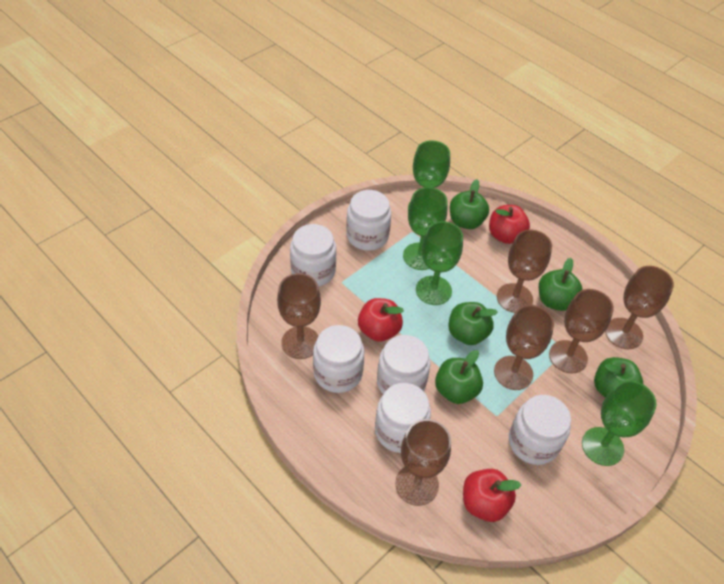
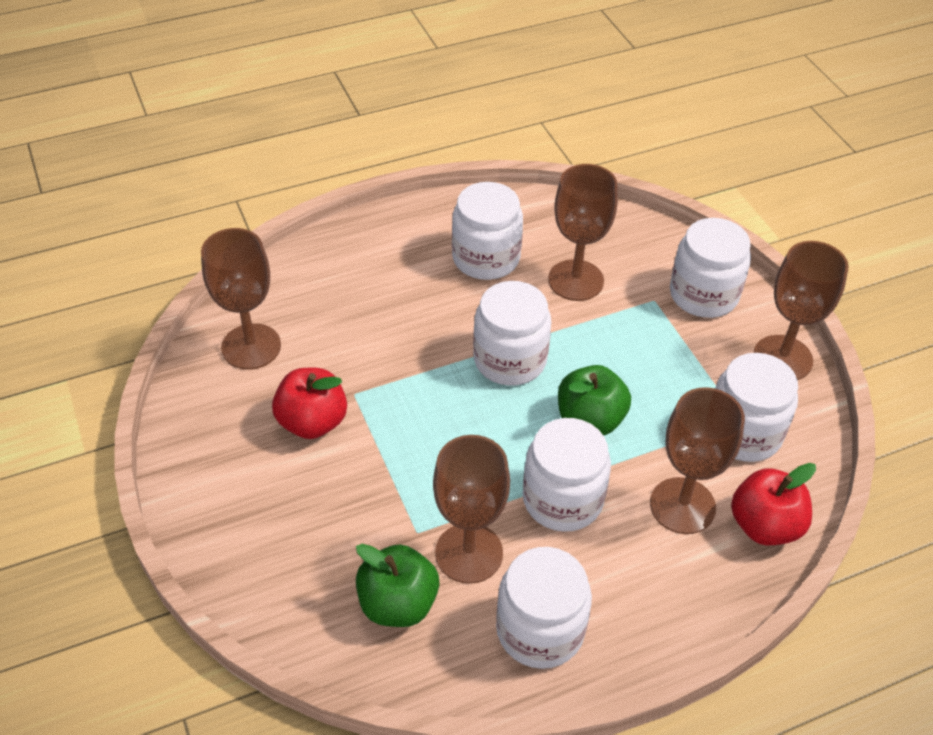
brown goblet: 6 -> 5
green apple: 5 -> 2
green goblet: 4 -> 0
red apple: 3 -> 2

